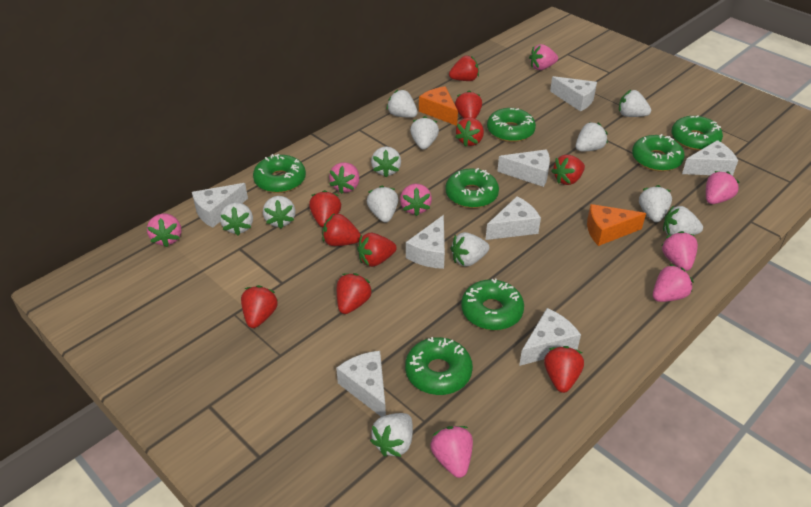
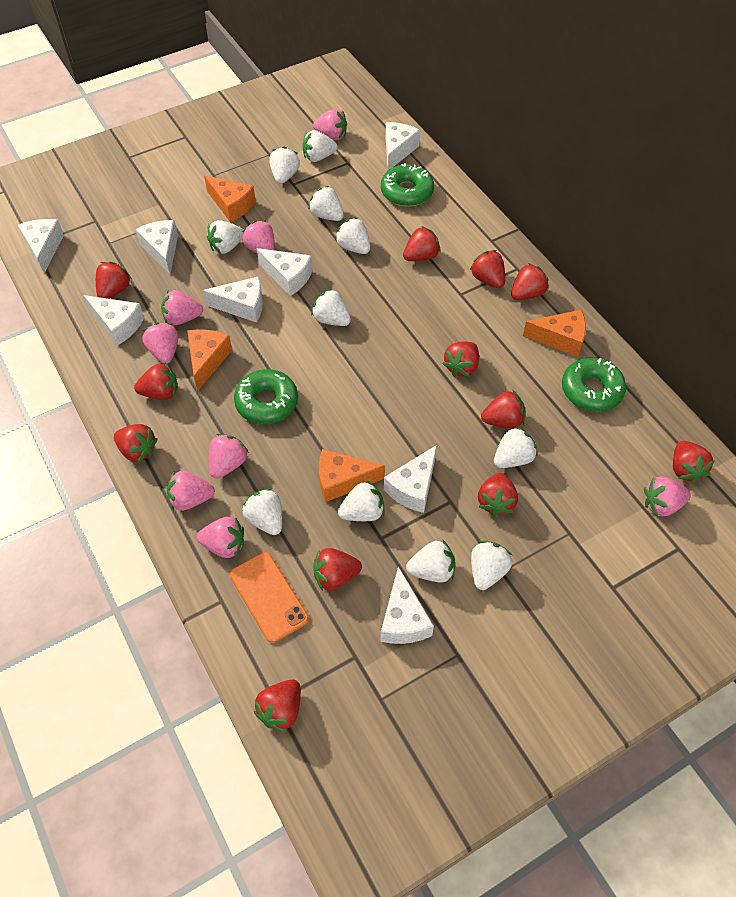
green donut: 7 -> 3
orange cheese: 2 -> 4
orange phone: 0 -> 1
red strawberry: 10 -> 12
white strawberry: 12 -> 11

